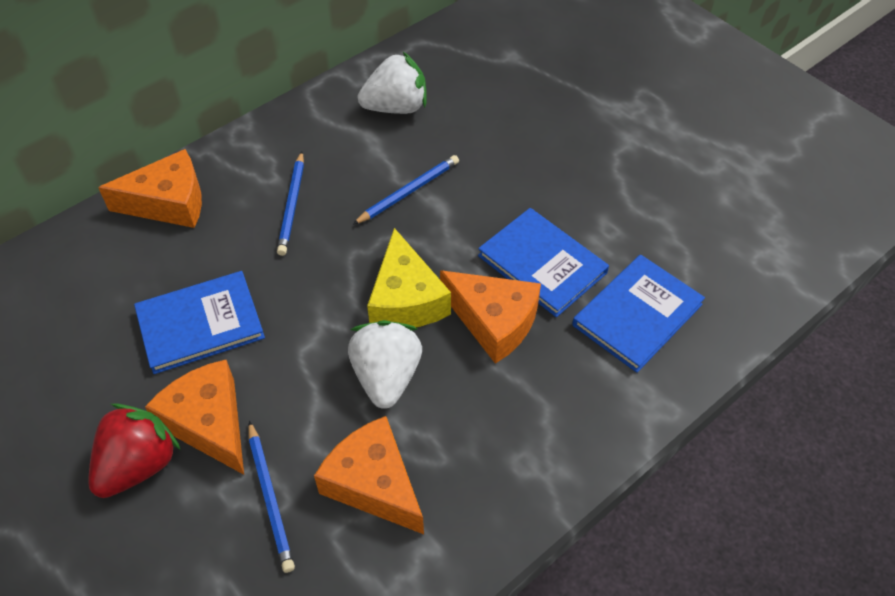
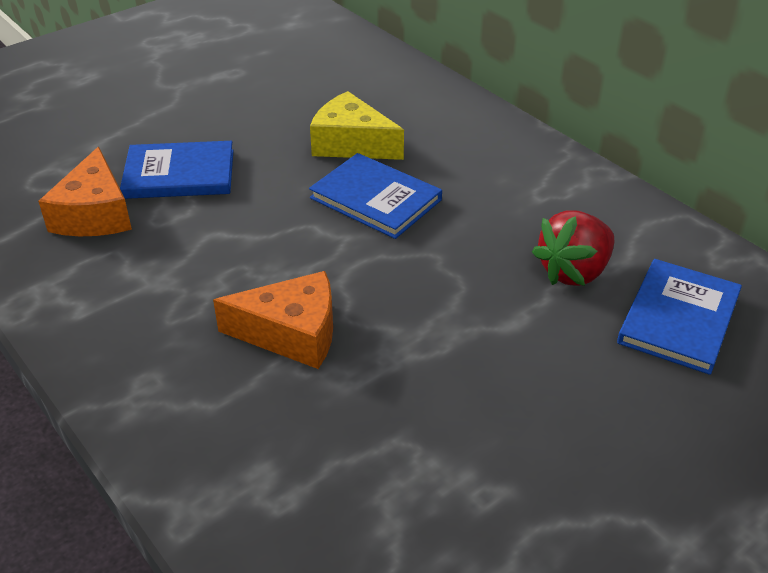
blue pencil: 3 -> 0
orange cheese: 4 -> 2
white strawberry: 2 -> 0

